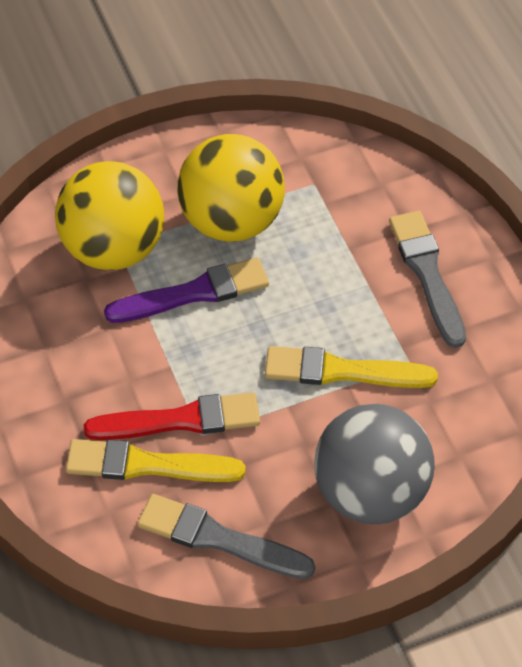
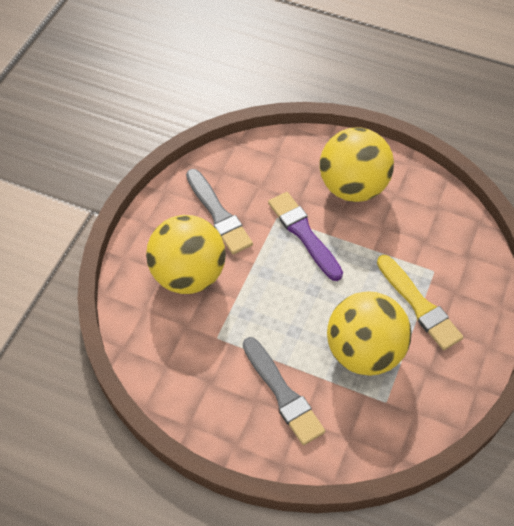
grey ball: 1 -> 0
red brush: 1 -> 0
yellow ball: 2 -> 3
yellow brush: 2 -> 1

